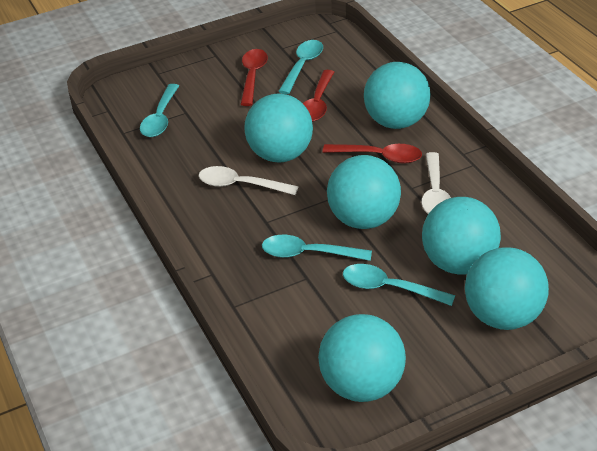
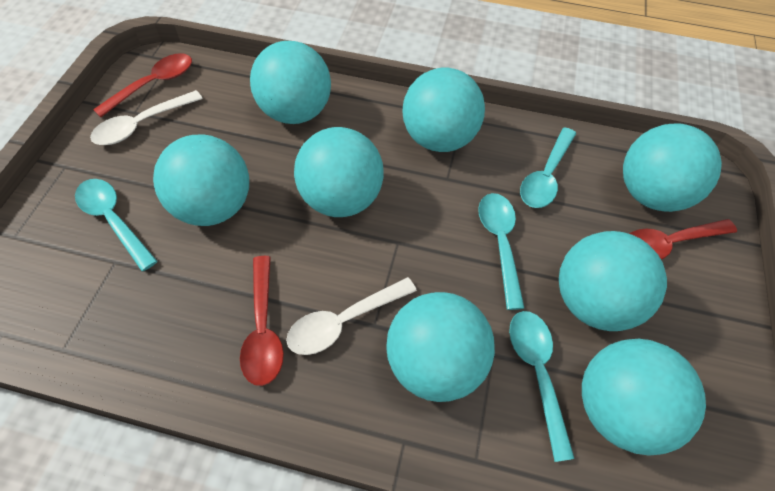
turquoise ball: 6 -> 8

